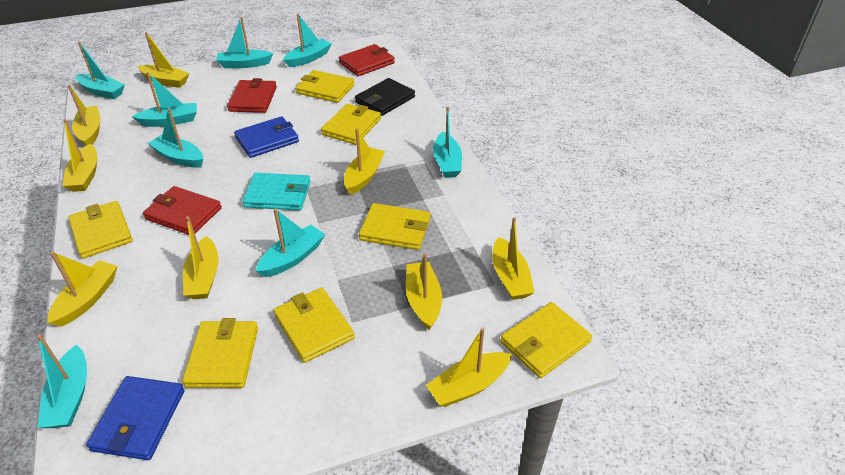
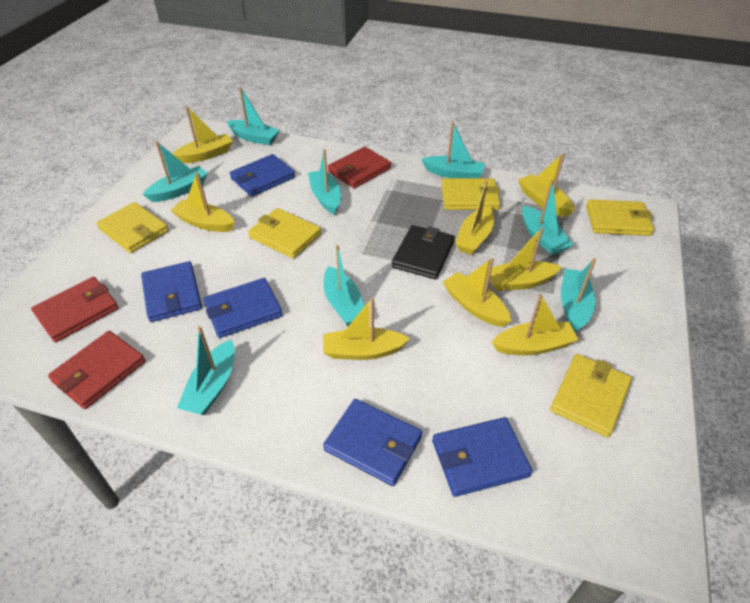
blue wallet: 2 -> 5
turquoise wallet: 1 -> 0
yellow boat: 9 -> 8
yellow wallet: 7 -> 5

